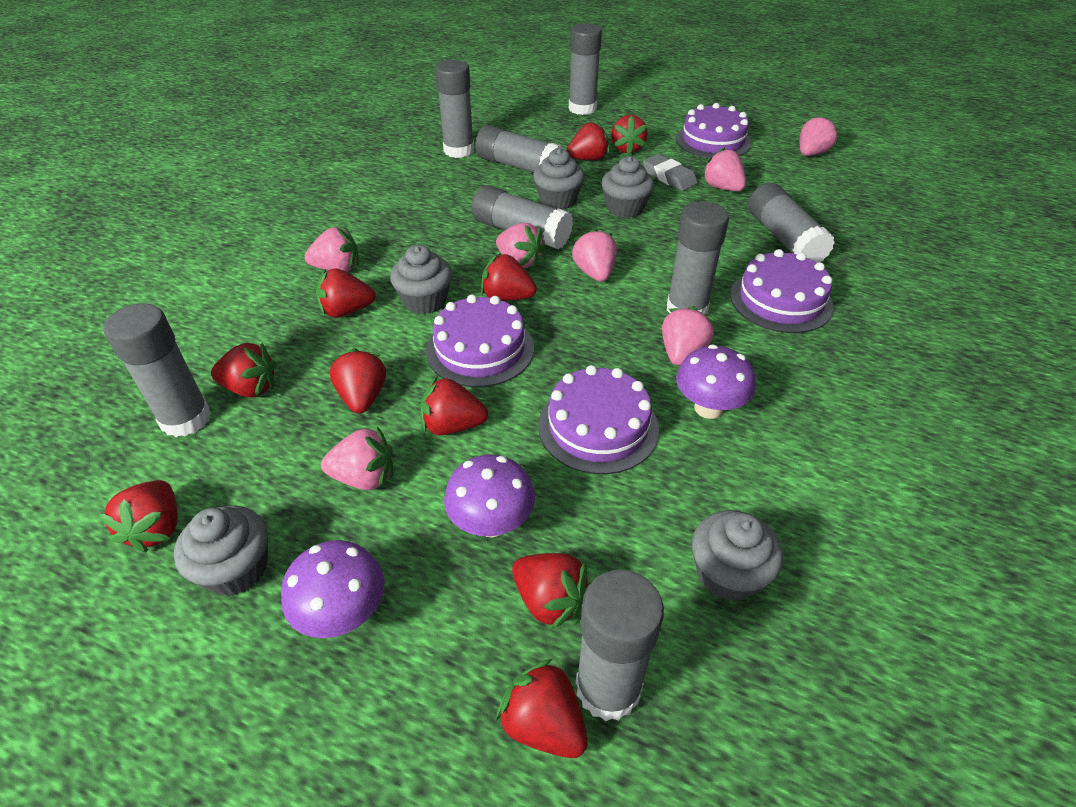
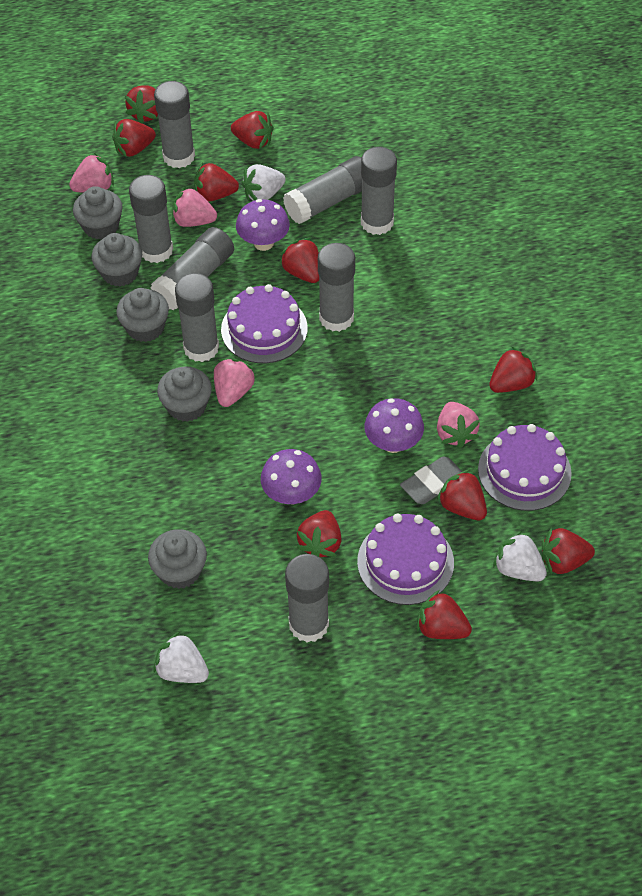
pink strawberry: 7 -> 4
purple cake: 4 -> 3
white strawberry: 0 -> 3

